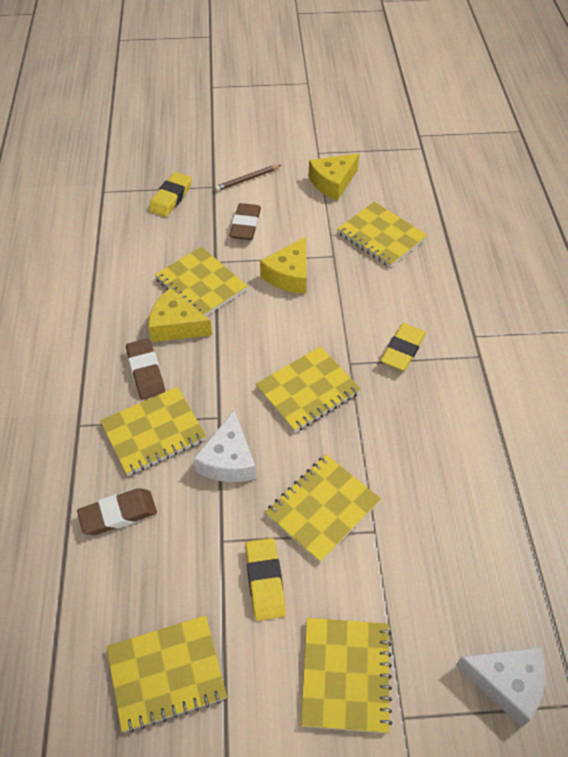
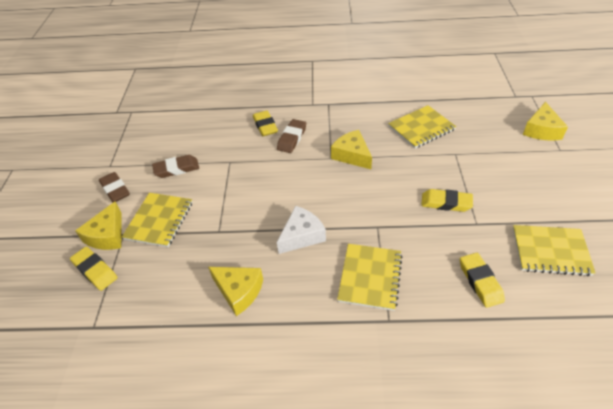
brown pencil: 1 -> 0
white cheese: 2 -> 1
yellow cheese: 3 -> 4
yellow eraser: 3 -> 4
yellow notebook: 7 -> 4

